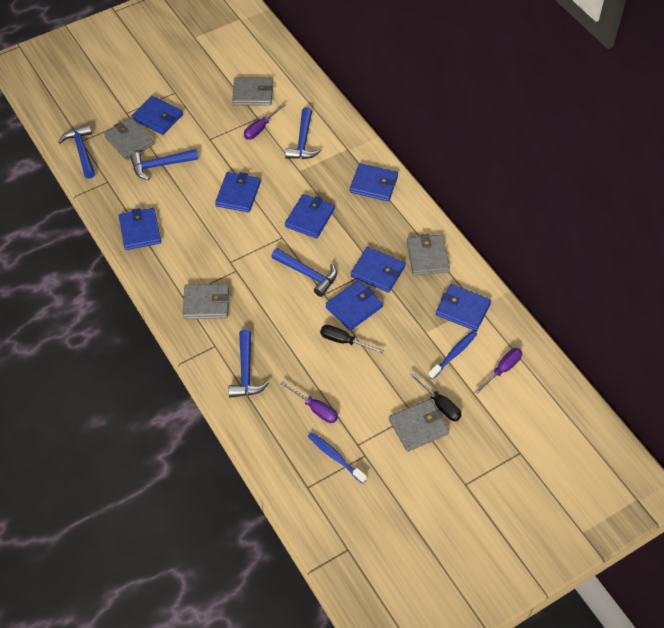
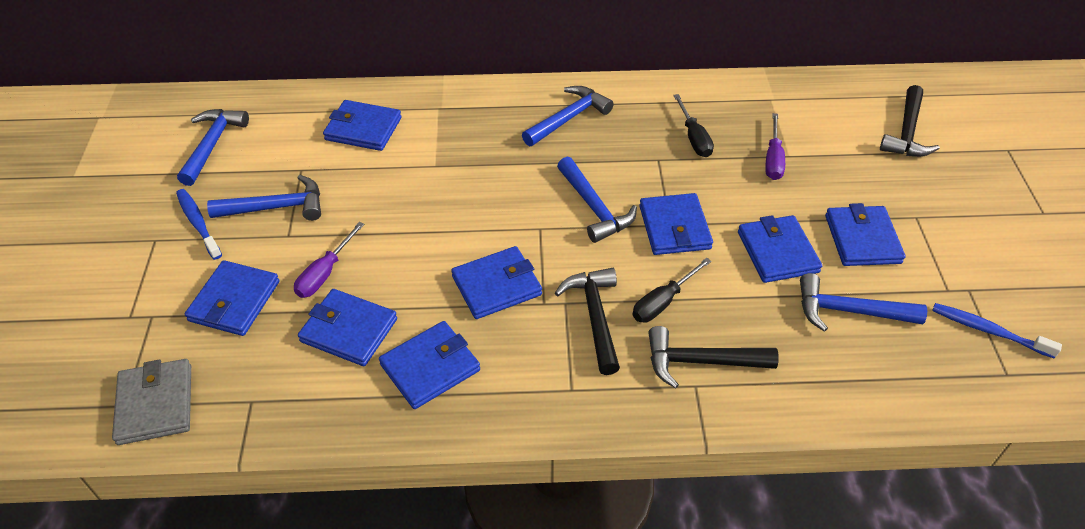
black hammer: 0 -> 3
grey wallet: 5 -> 1
purple screwdriver: 3 -> 2

